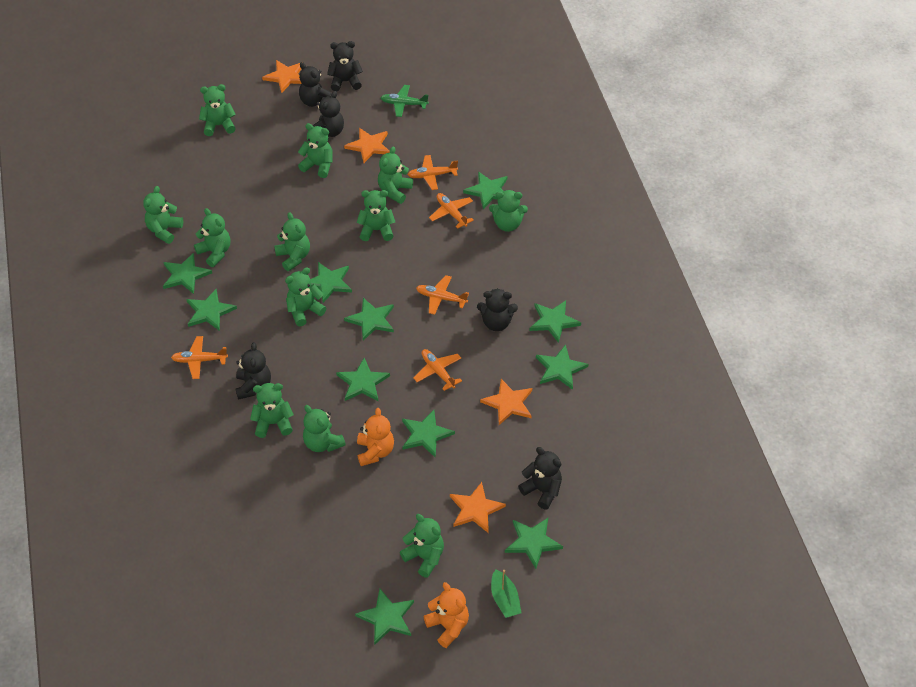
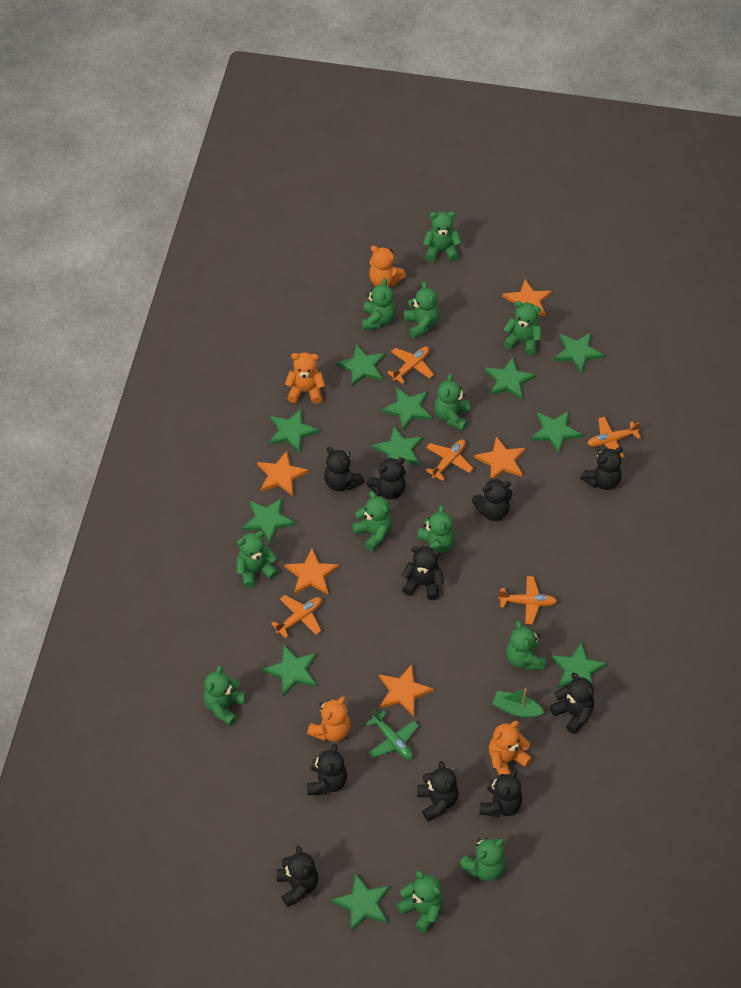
black teddy bear: 6 -> 10
orange star: 4 -> 5
orange teddy bear: 2 -> 4

